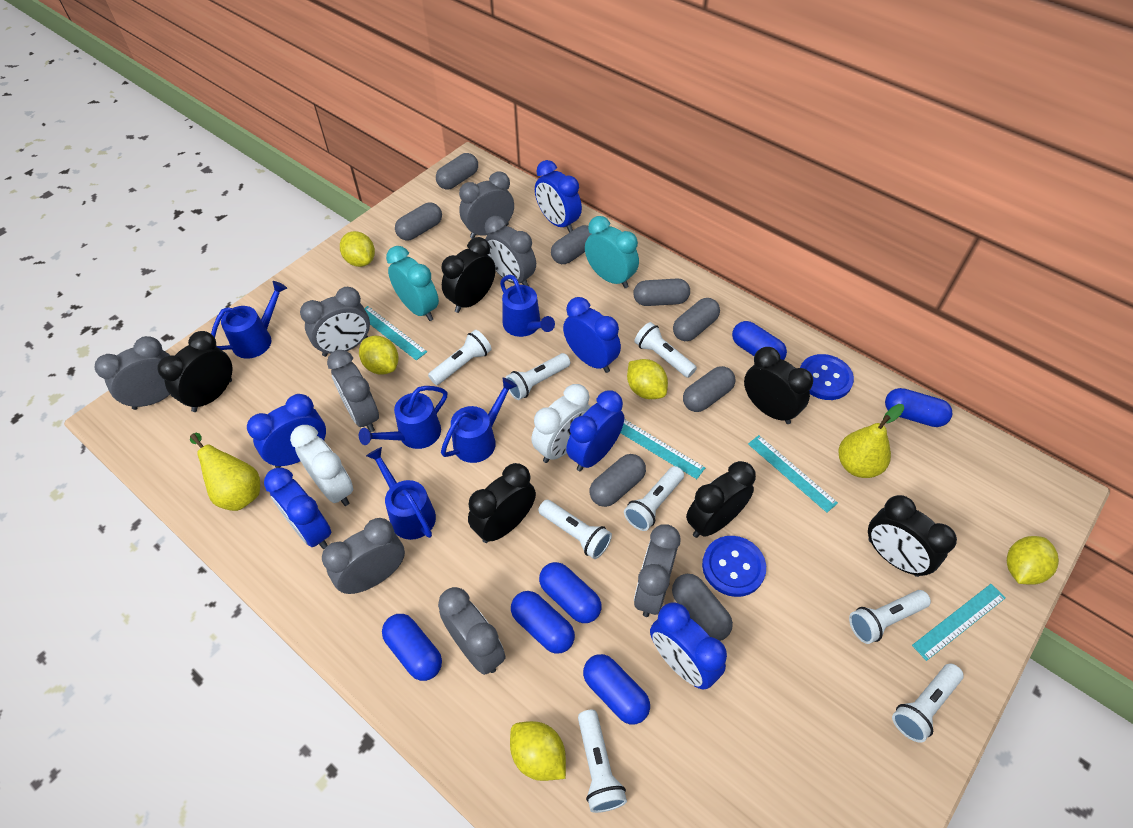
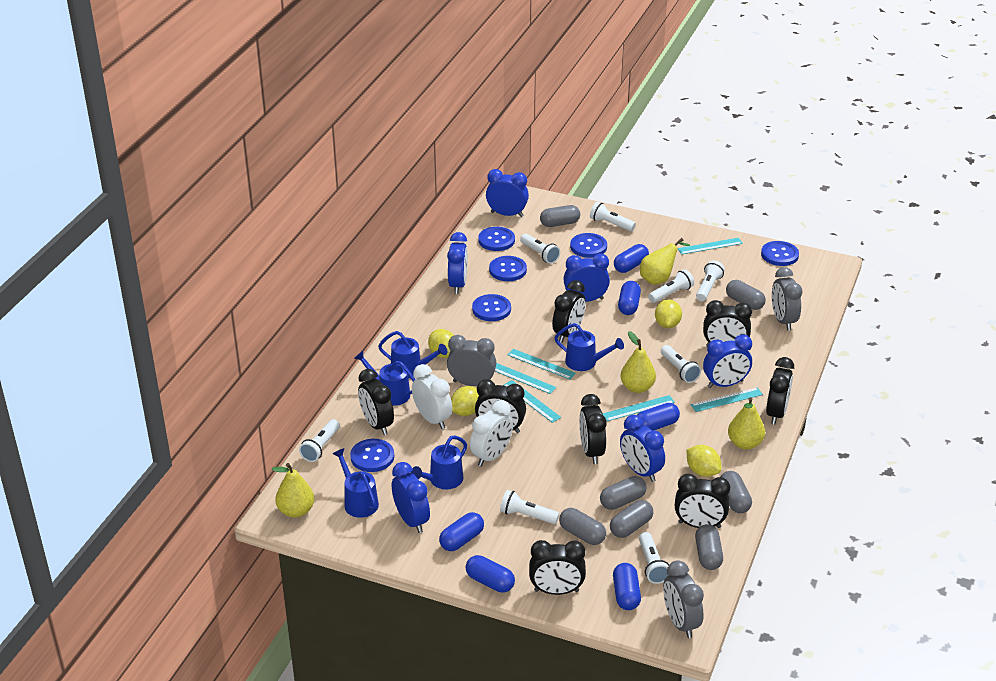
black clock: 6 -> 8
blue button: 2 -> 6
grey capsule: 8 -> 7
grey clock: 8 -> 3
turquoise clock: 2 -> 0
turquoise ruler: 4 -> 6
yellow lemon: 5 -> 4
yellow pear: 2 -> 4

